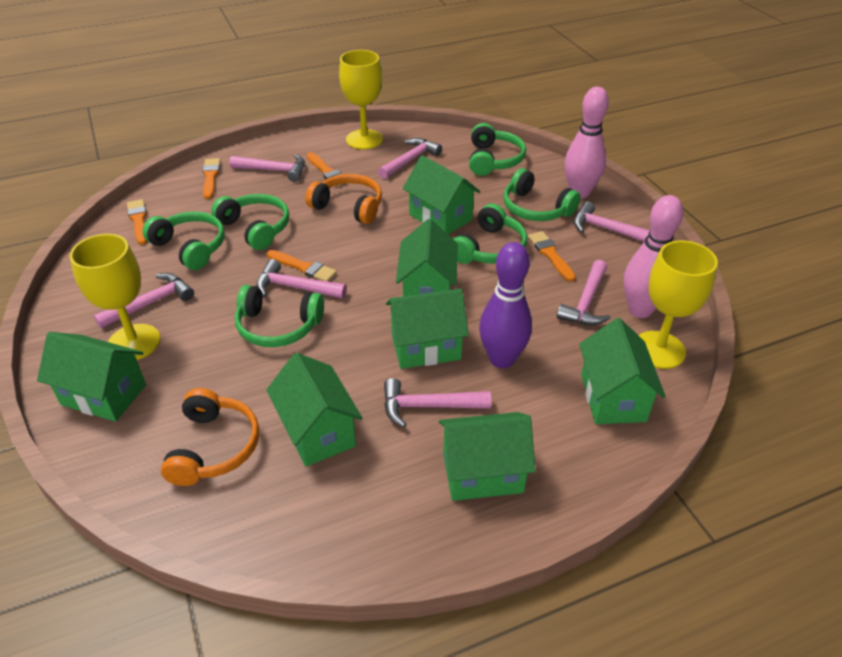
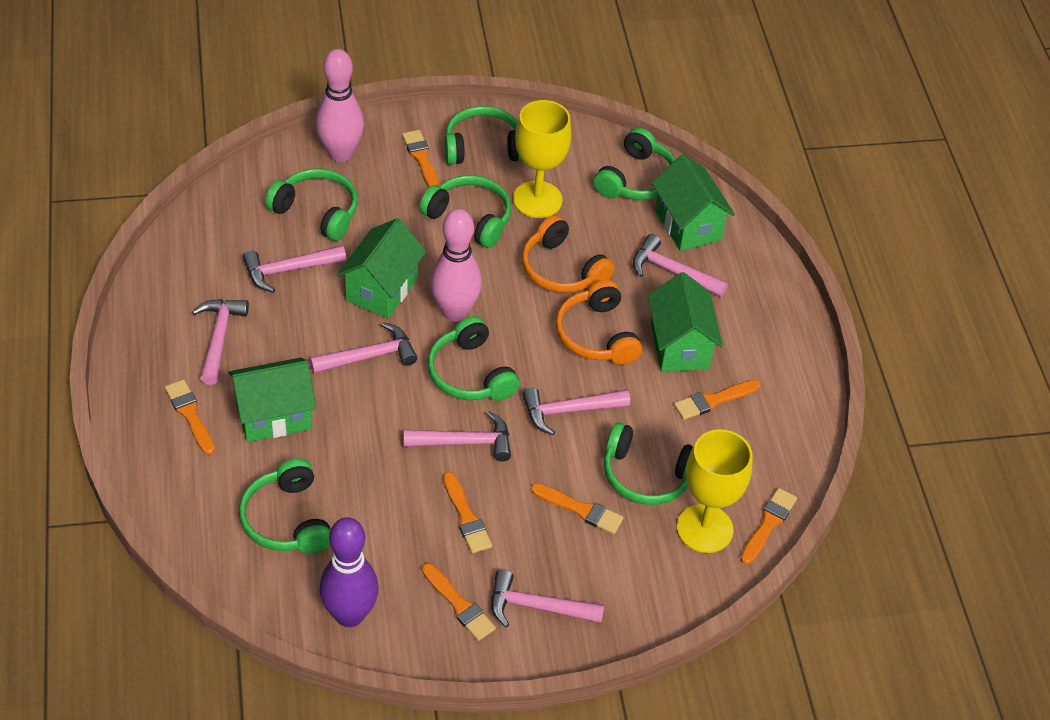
green headphones: 6 -> 7
green house: 7 -> 4
orange brush: 5 -> 7
yellow goblet: 3 -> 2

